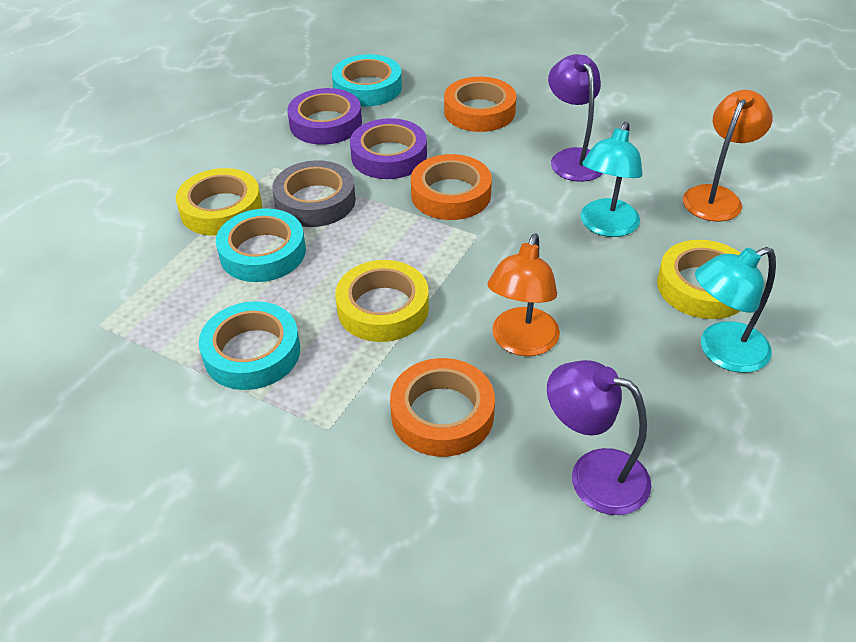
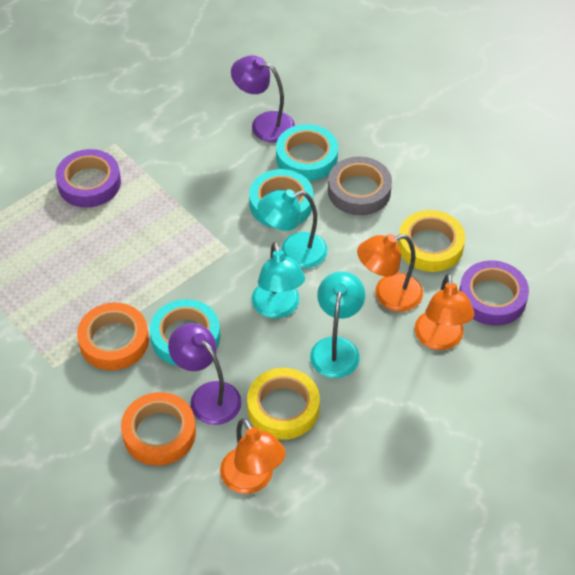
orange lamp: 2 -> 3
orange tape: 3 -> 2
turquoise lamp: 2 -> 3
yellow tape: 3 -> 2

